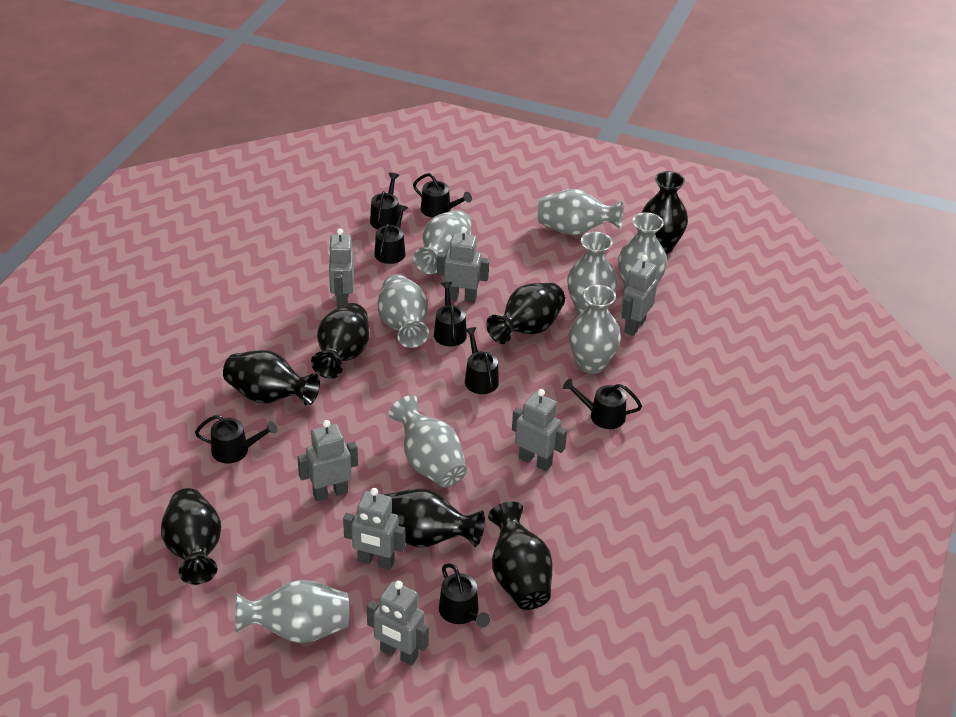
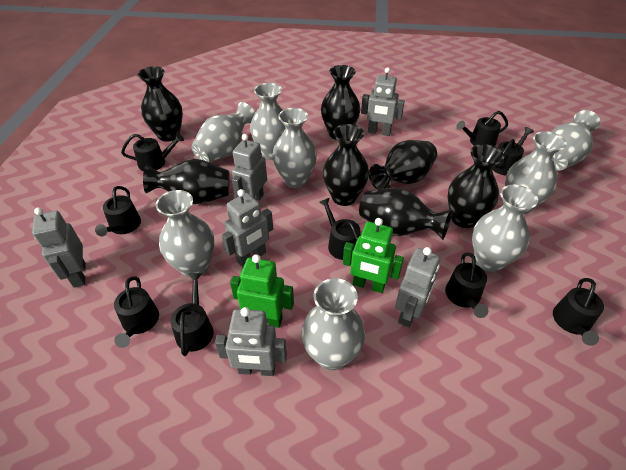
black watering can: 8 -> 9
green robot: 0 -> 2
grey robot: 7 -> 6

